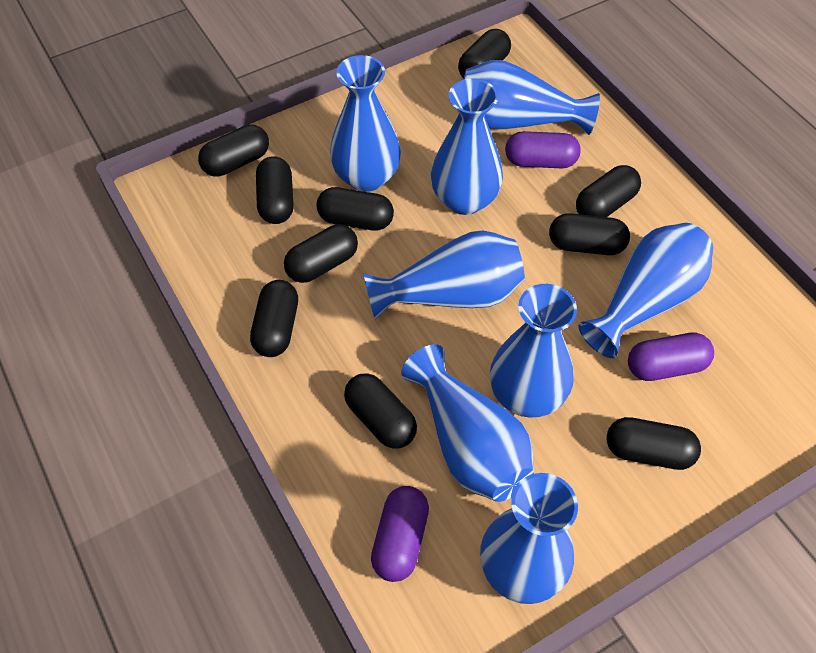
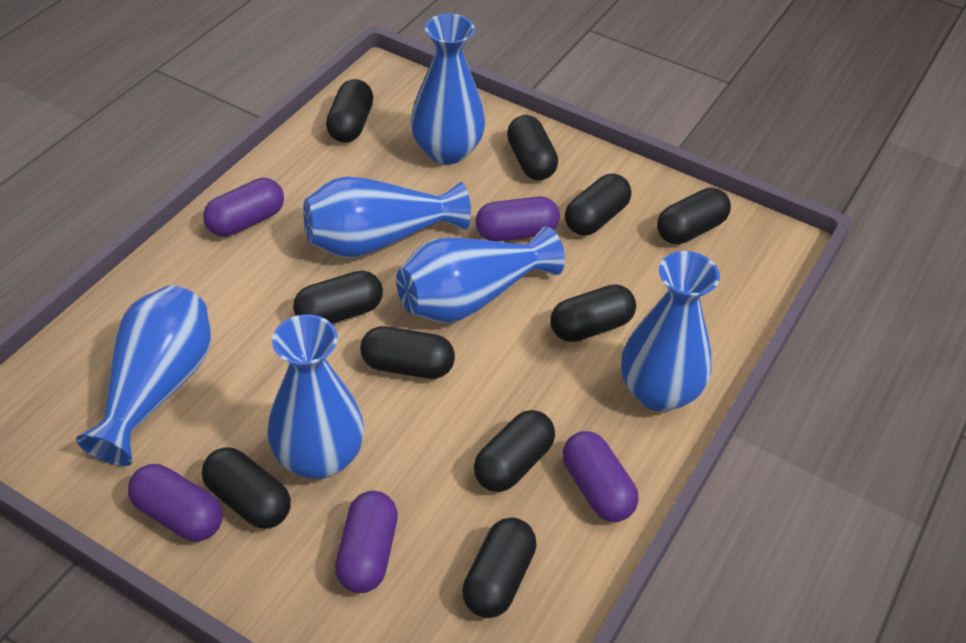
blue vase: 8 -> 6
purple capsule: 3 -> 5

